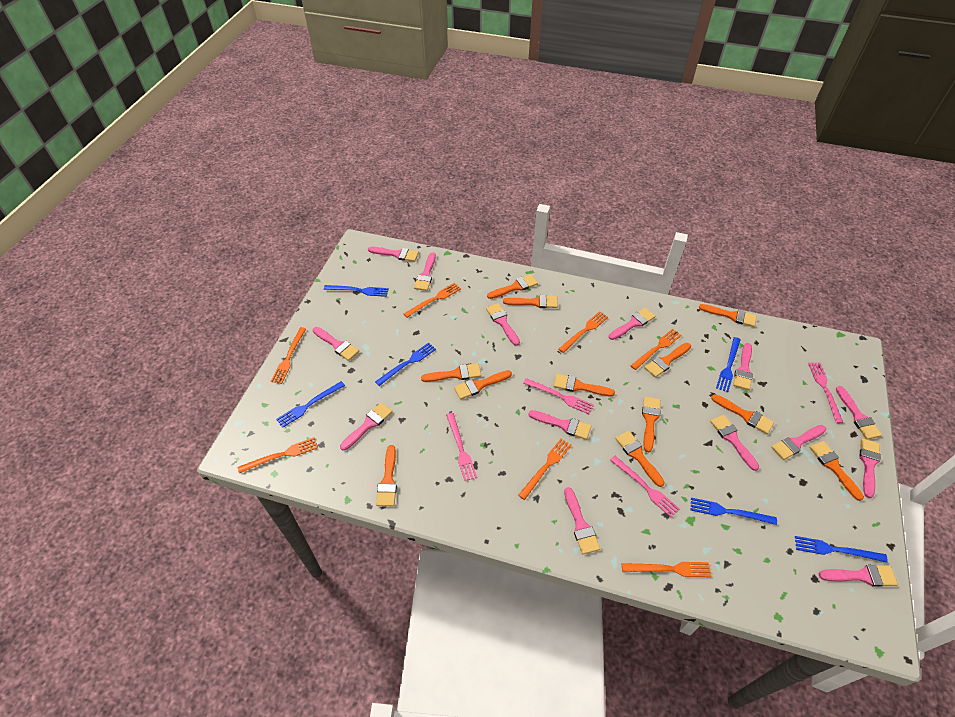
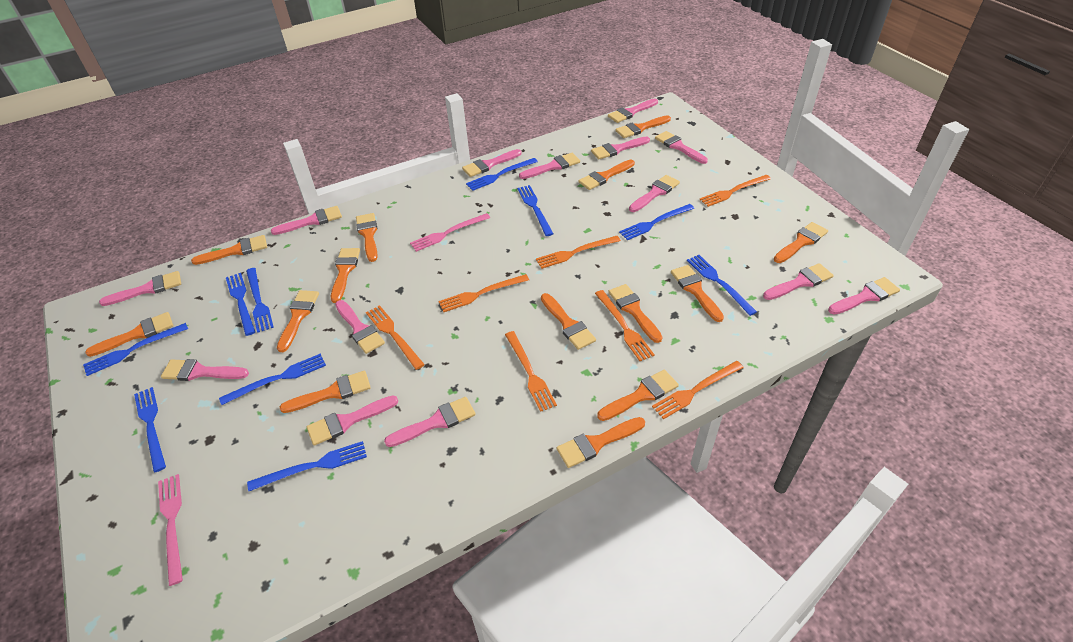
blue fork: 6 -> 10
orange brush: 12 -> 14
pink fork: 4 -> 2

